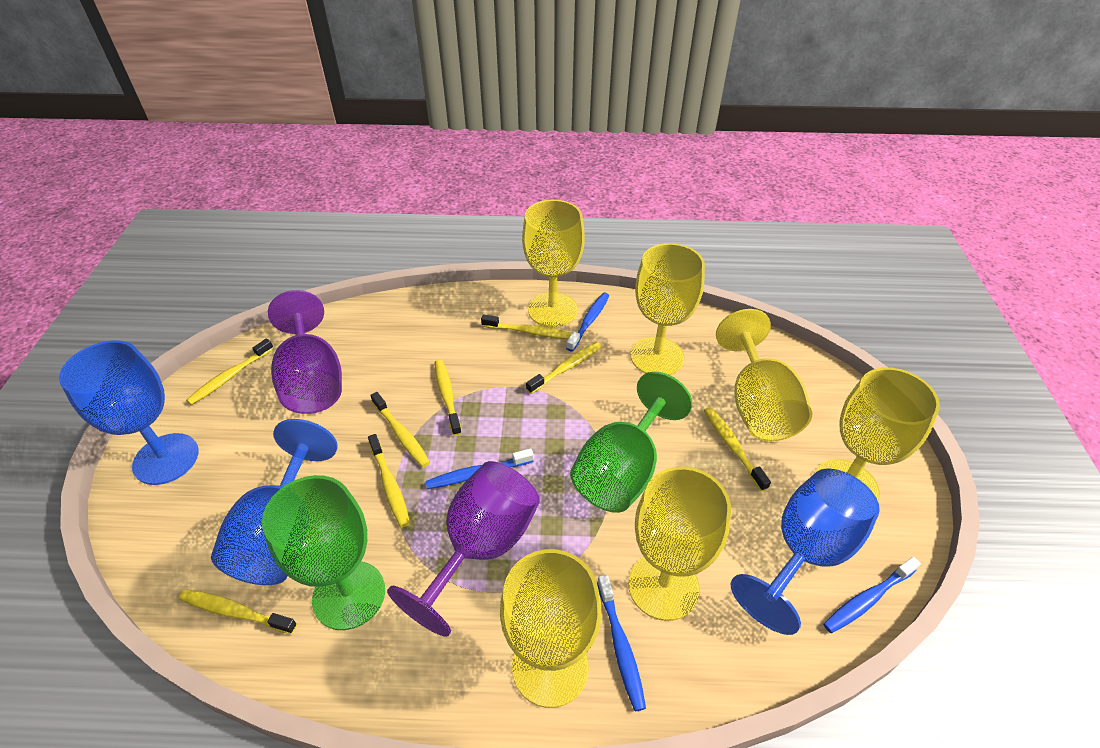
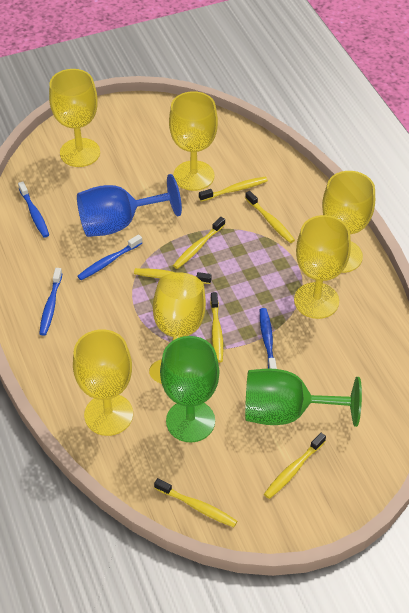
blue goblet: 3 -> 1
purple goblet: 2 -> 0
yellow toothbrush: 8 -> 7

